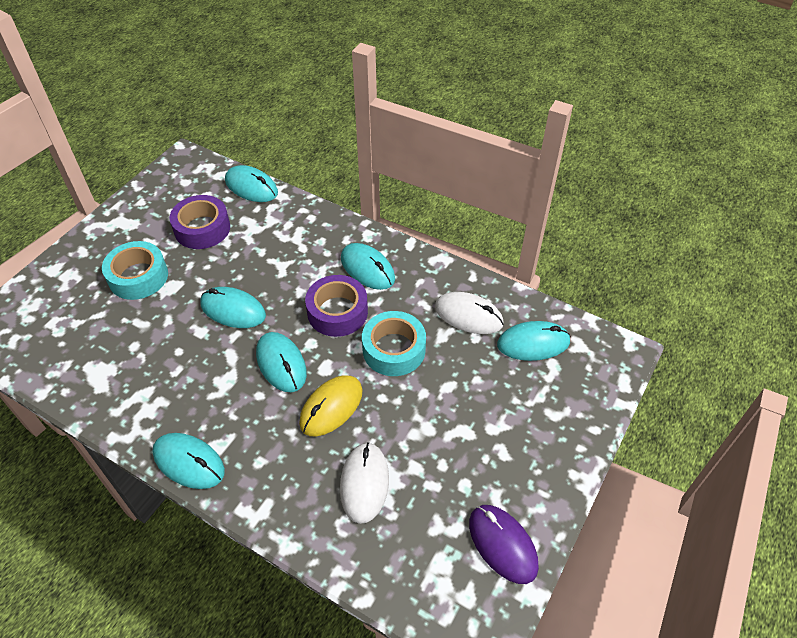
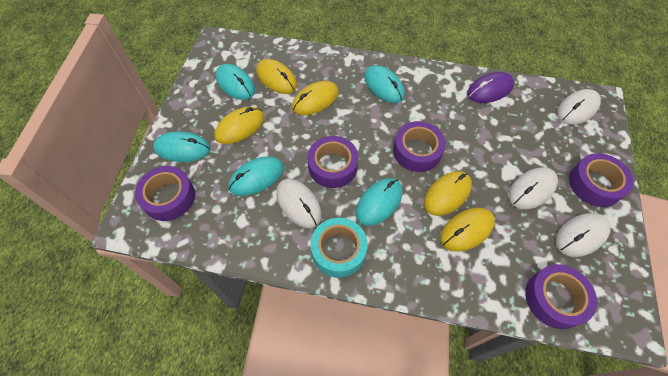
purple tape: 2 -> 5
turquoise mouse: 6 -> 5
turquoise tape: 2 -> 1
white mouse: 2 -> 4
yellow mouse: 1 -> 5

